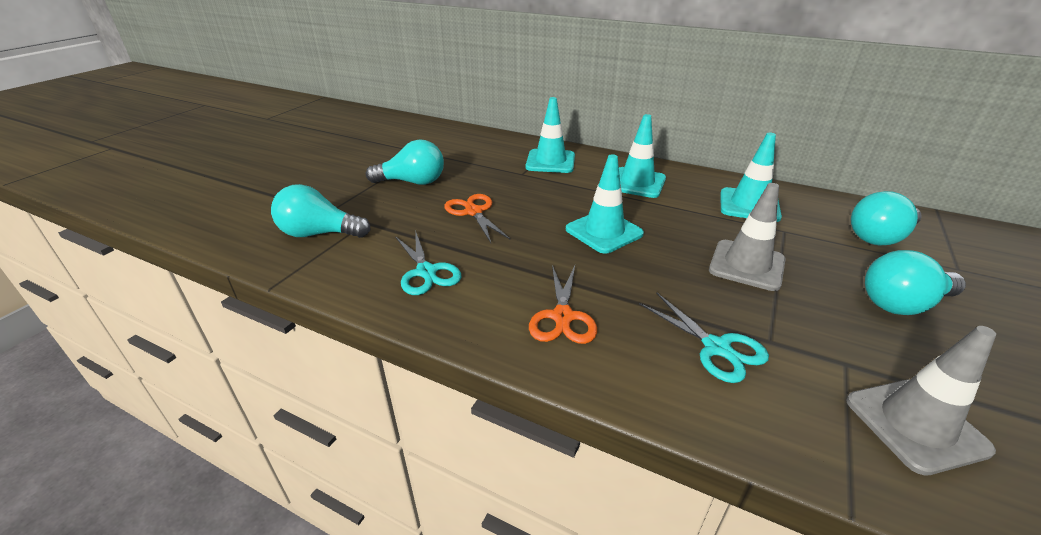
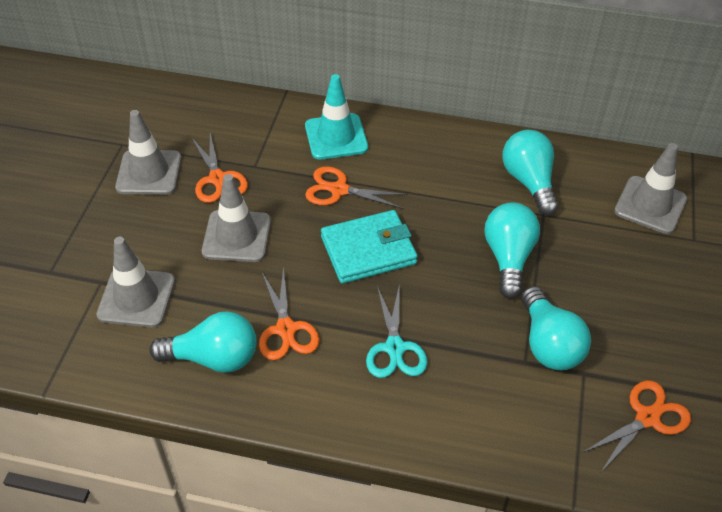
grey traffic cone: 2 -> 4
orange scissors: 2 -> 4
turquoise scissors: 2 -> 1
turquoise traffic cone: 4 -> 1
turquoise wallet: 0 -> 1

